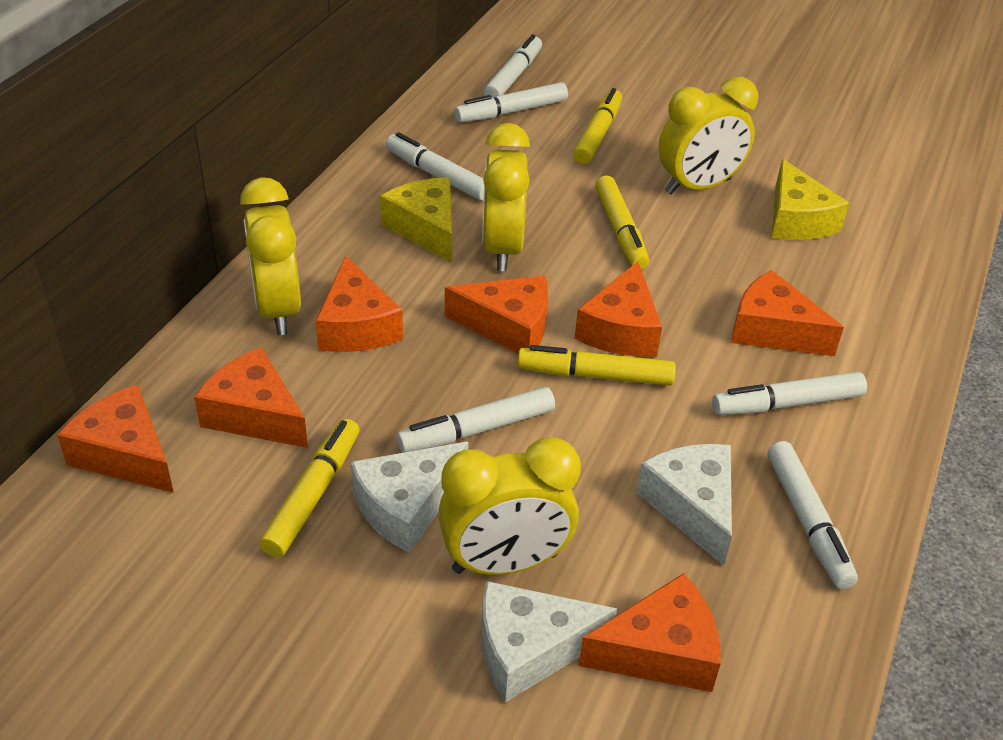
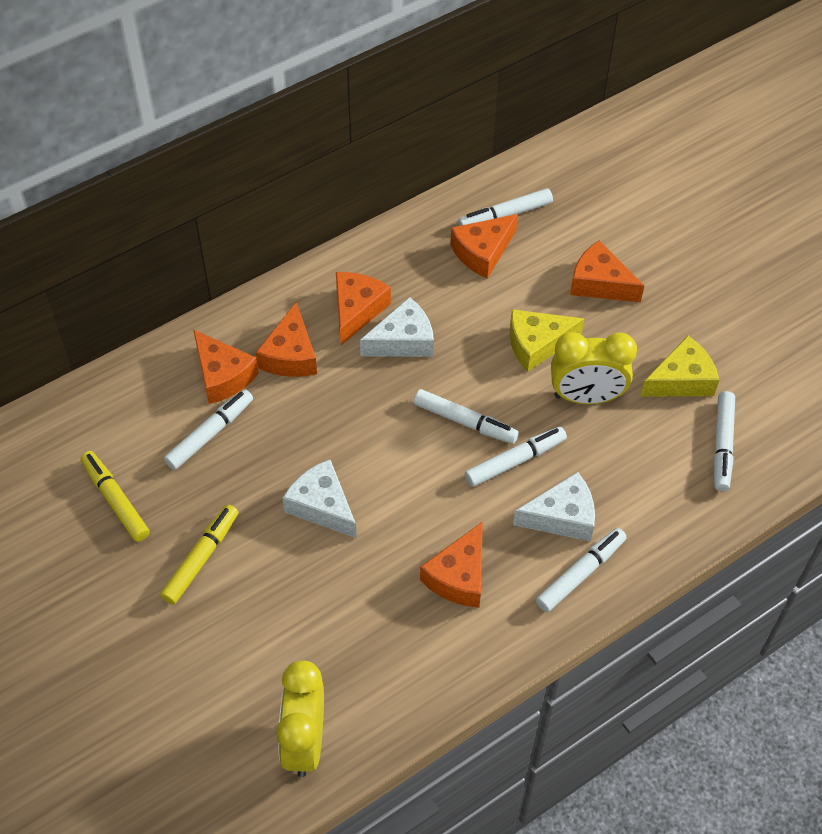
orange cheese: 7 -> 6
yellow clock: 4 -> 2
yellow marker: 4 -> 2

